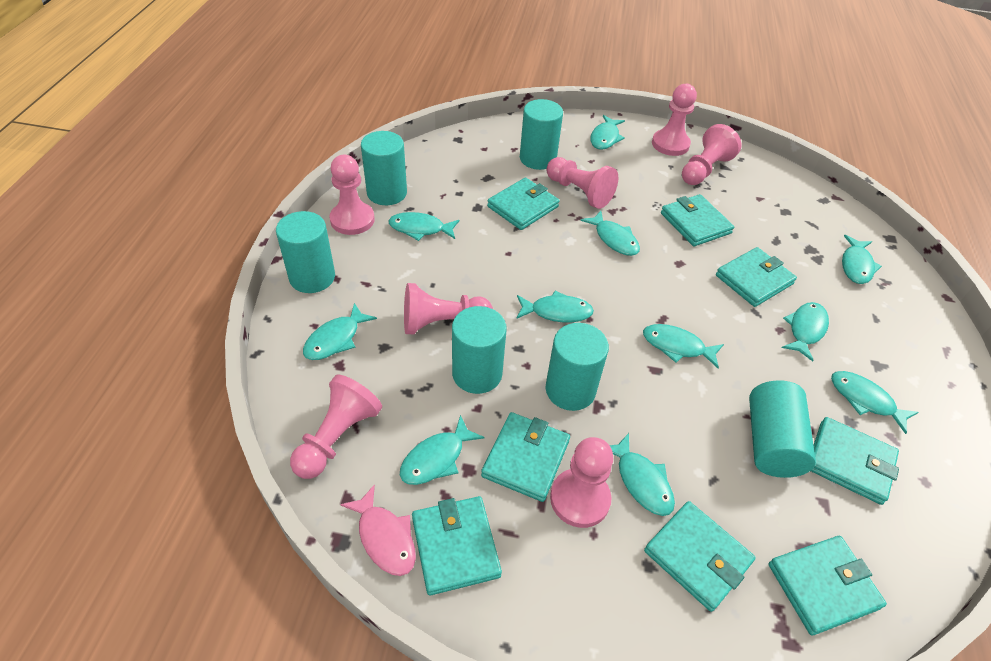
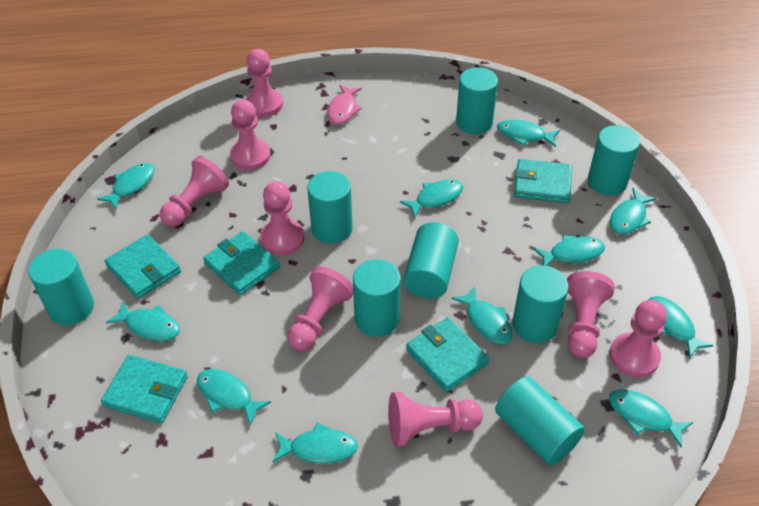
pink pawn: 7 -> 8
turquoise cylinder: 6 -> 8
turquoise wallet: 8 -> 5

